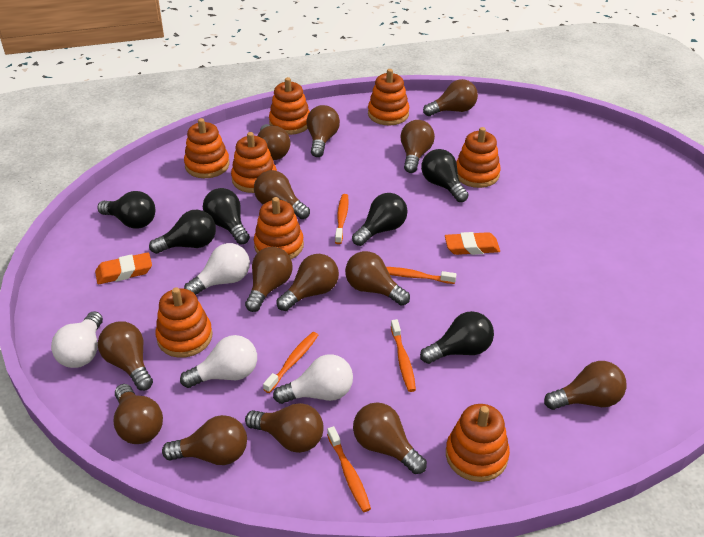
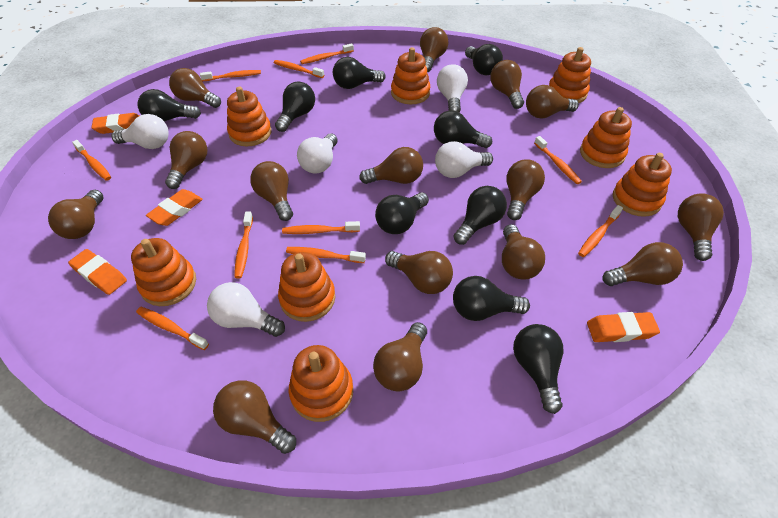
black light bulb: 6 -> 9
brown light bulb: 14 -> 15
orange eraser: 2 -> 4
orange toothbrush: 5 -> 10
white light bulb: 4 -> 5

